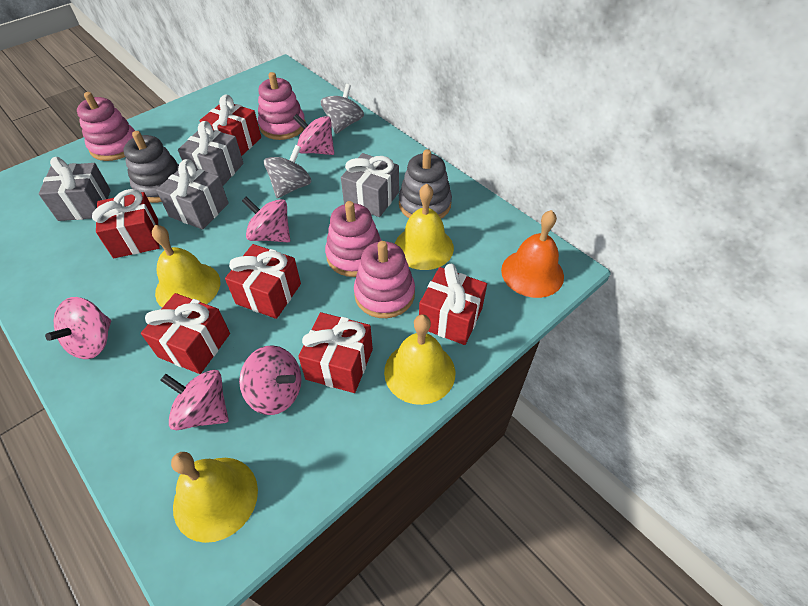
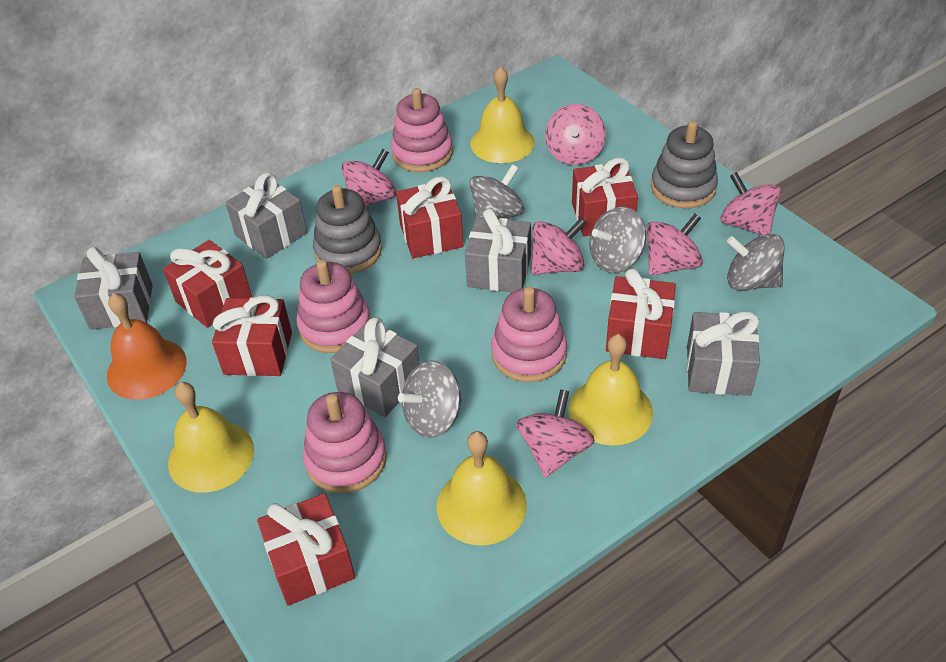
grey gift: 4 -> 5
grey spinning top: 2 -> 4
pink spinning top: 5 -> 6

